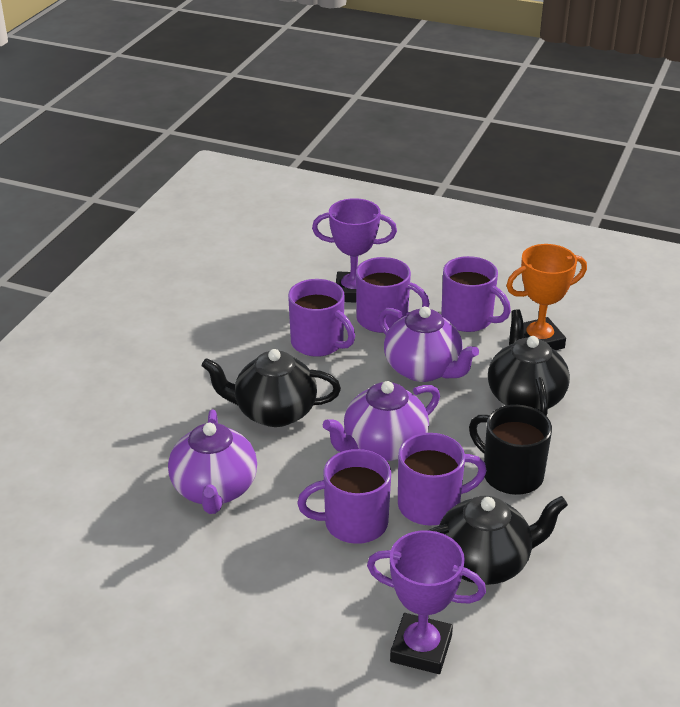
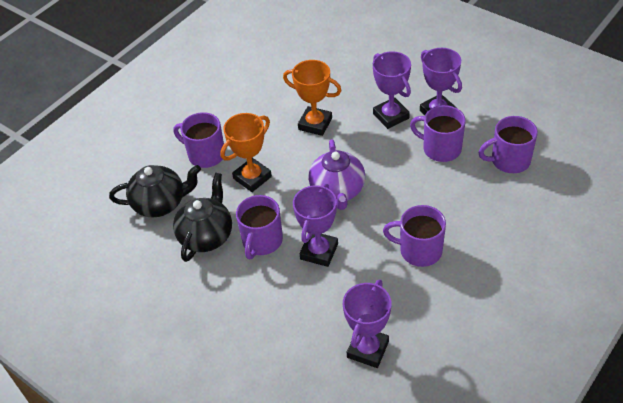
black mug: 1 -> 0
black teapot: 3 -> 2
orange trophy: 1 -> 2
purple teapot: 3 -> 1
purple trophy: 2 -> 4

